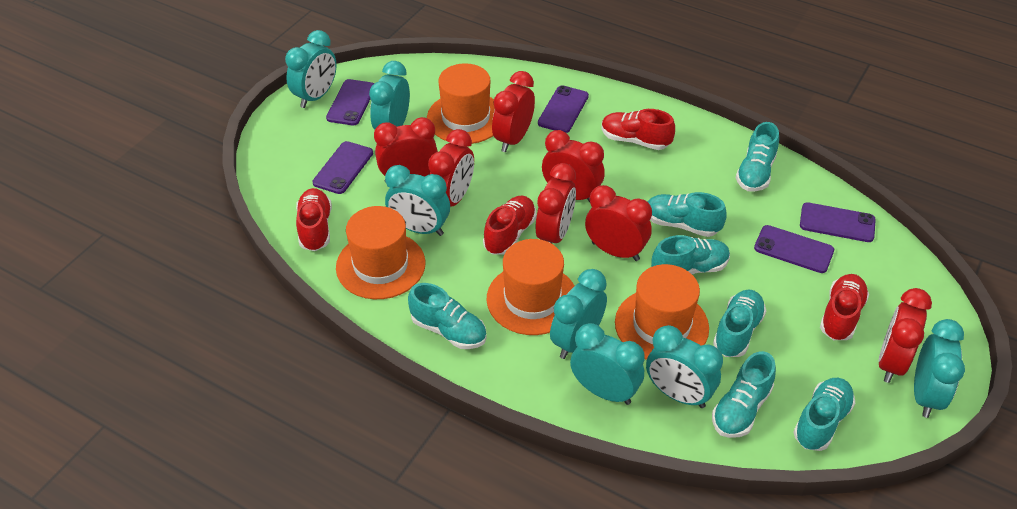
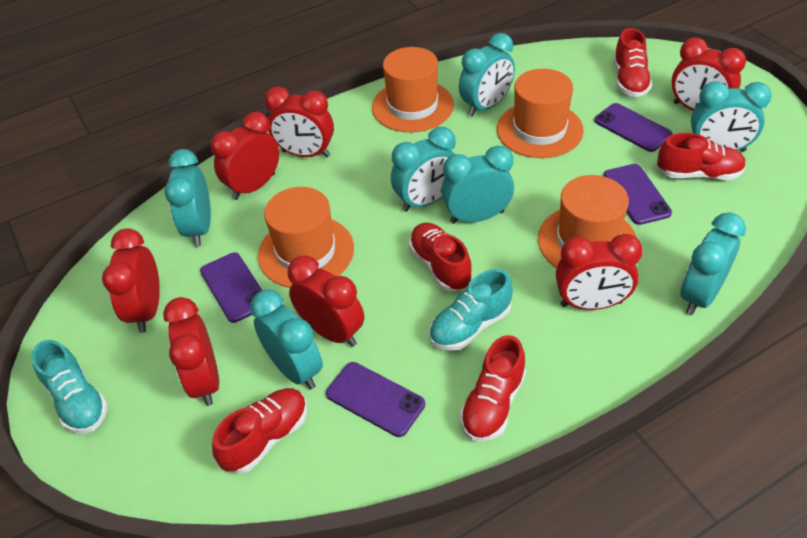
purple phone: 5 -> 4
red shoe: 4 -> 5
turquoise shoe: 7 -> 2

